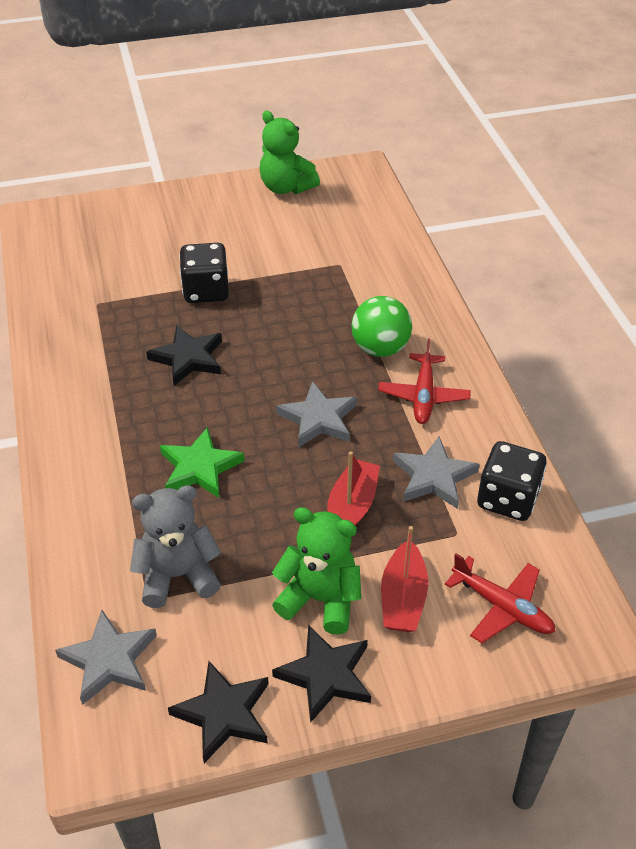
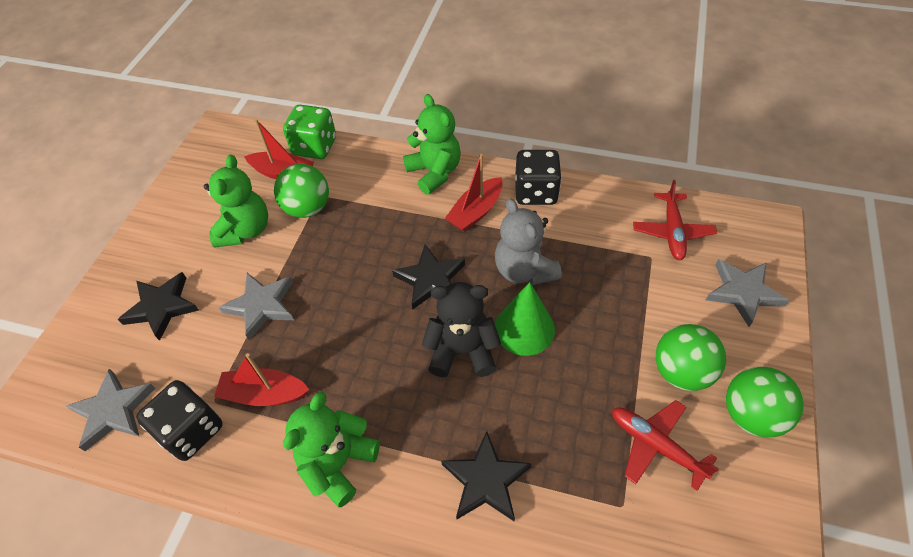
black teddy bear: 0 -> 1
green ball: 1 -> 3
green cone: 0 -> 1
green dice: 0 -> 1
green star: 1 -> 0
green teddy bear: 2 -> 3
red boat: 2 -> 3

